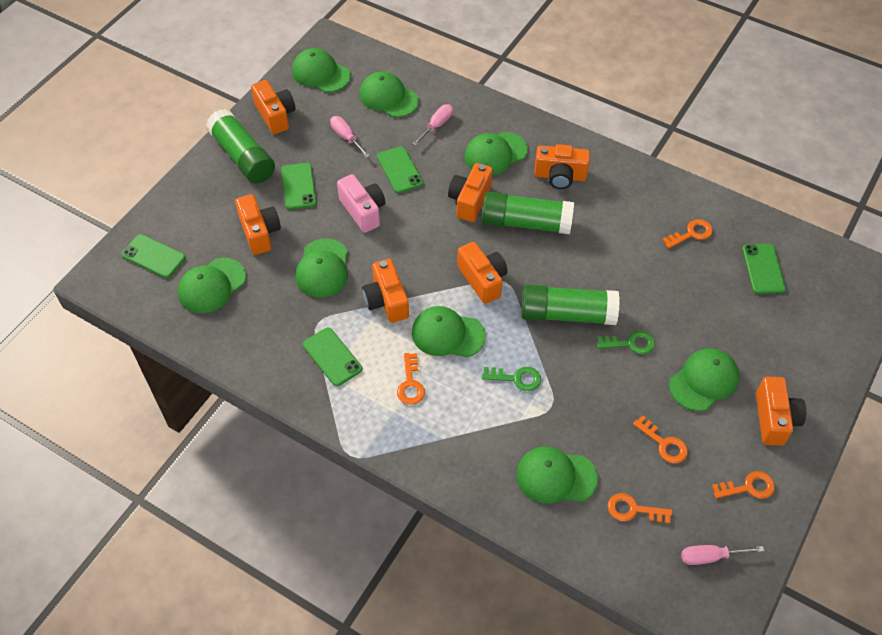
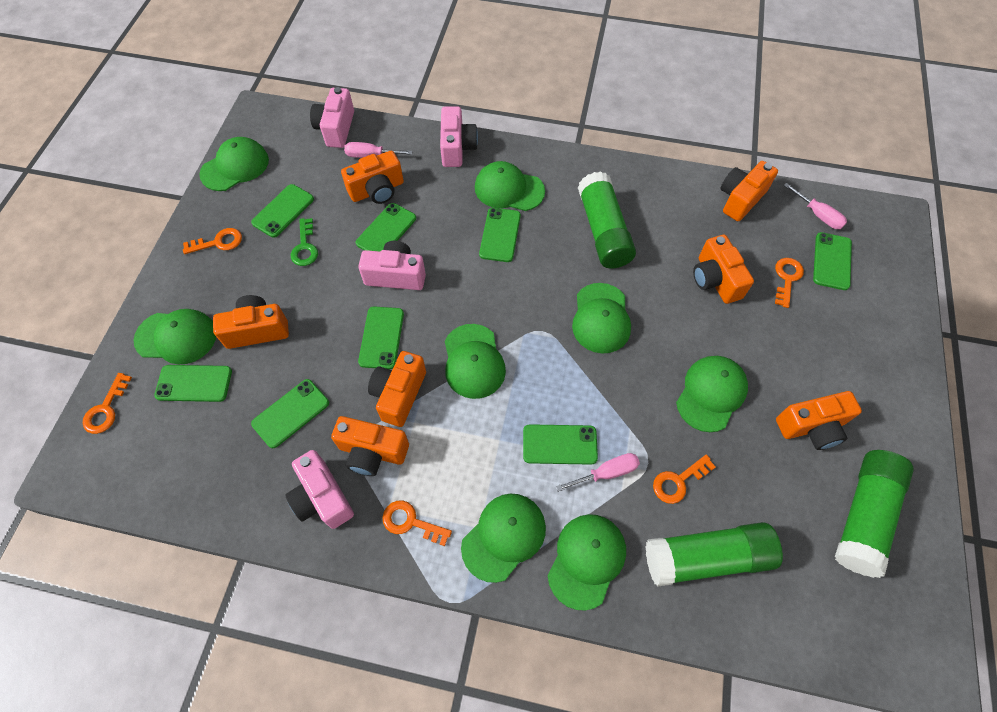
green key: 2 -> 1
green phone: 5 -> 8
pink camera: 1 -> 4

